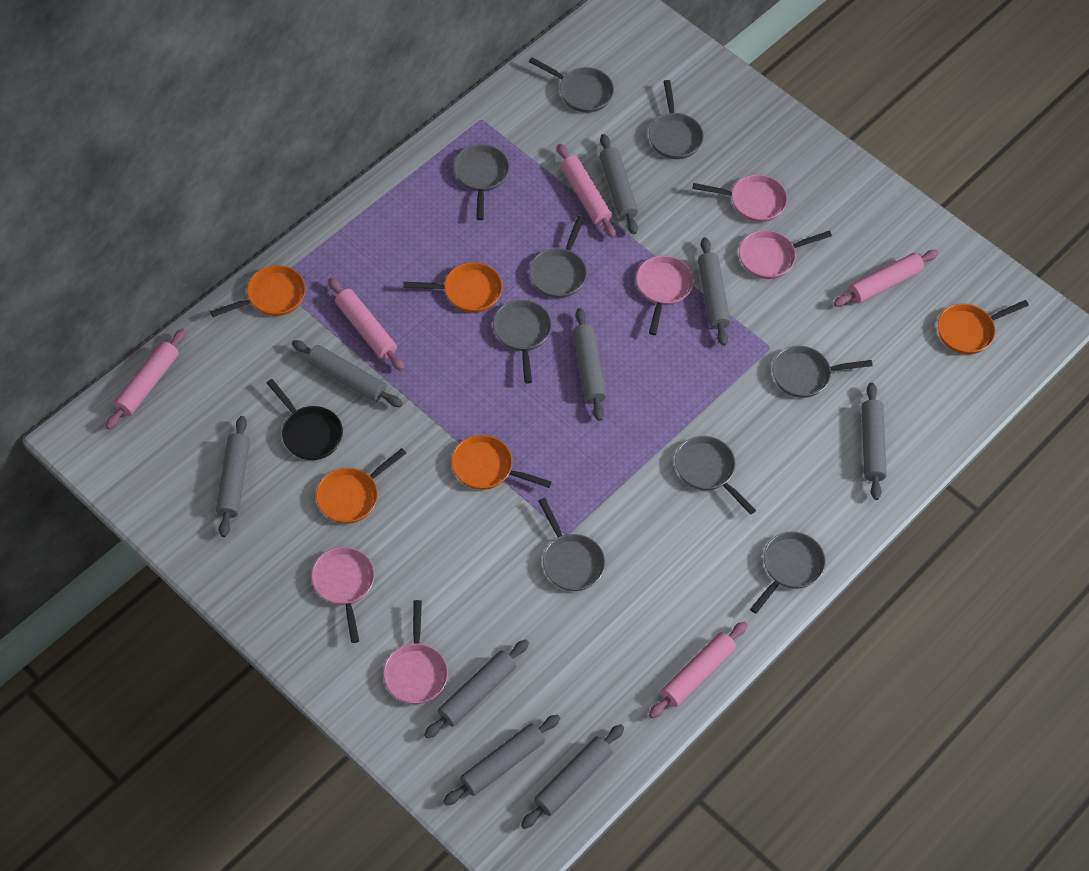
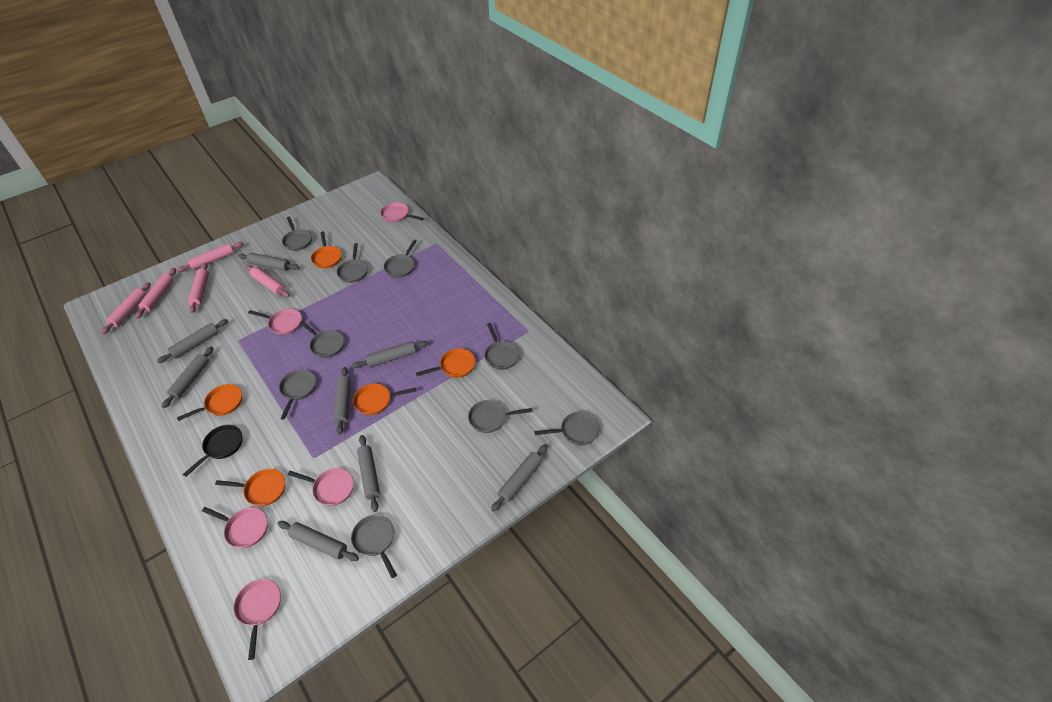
grey rolling pin: 9 -> 8

